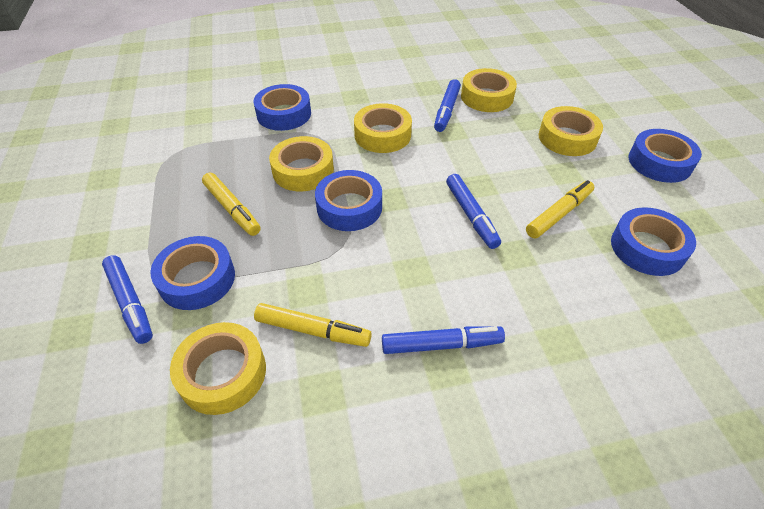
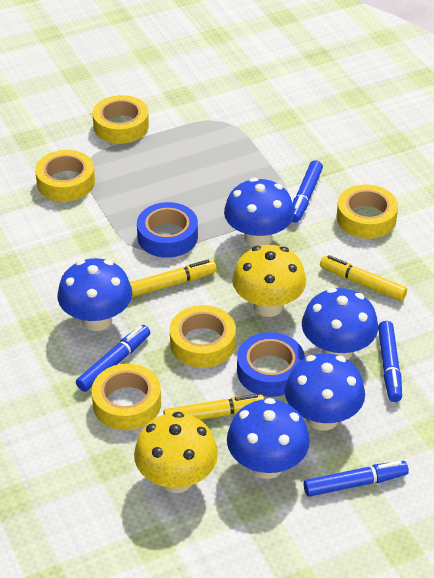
blue mushroom: 0 -> 5
blue tape: 5 -> 2
yellow mushroom: 0 -> 2

